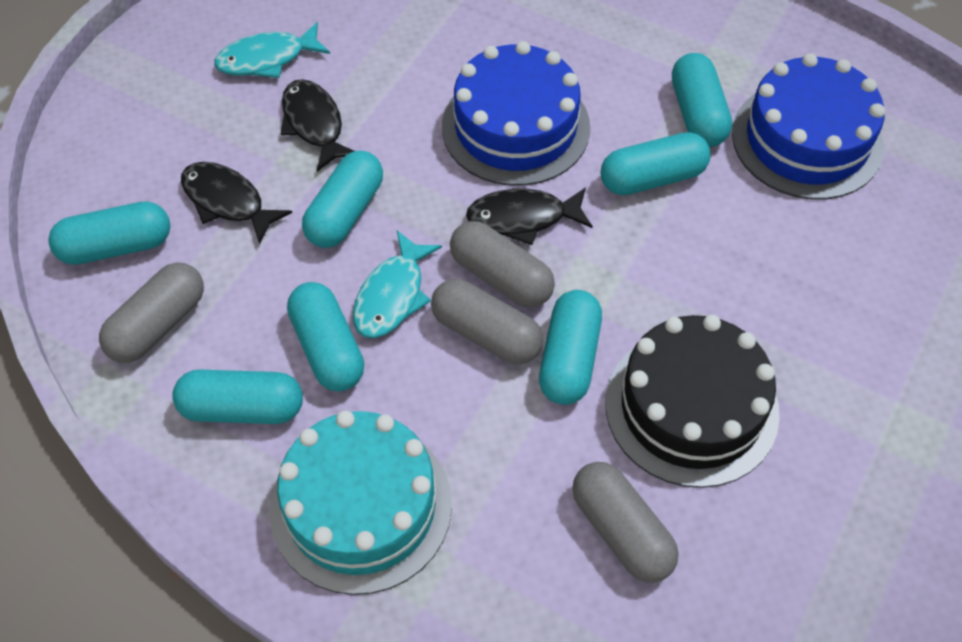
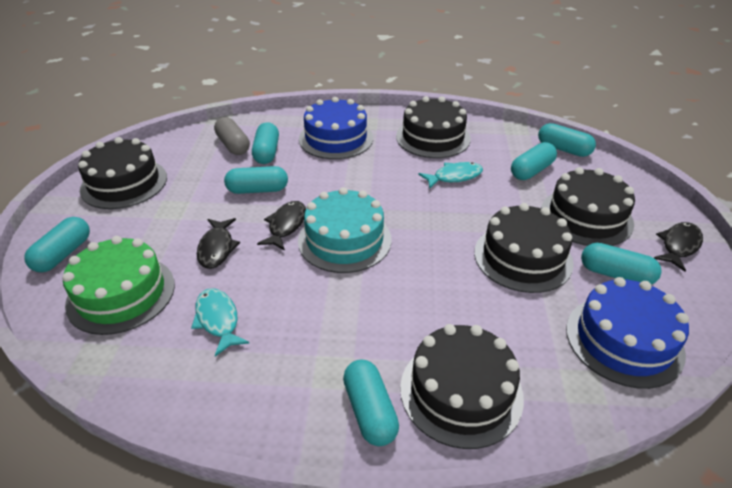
black cake: 1 -> 5
green cake: 0 -> 1
grey capsule: 4 -> 1

